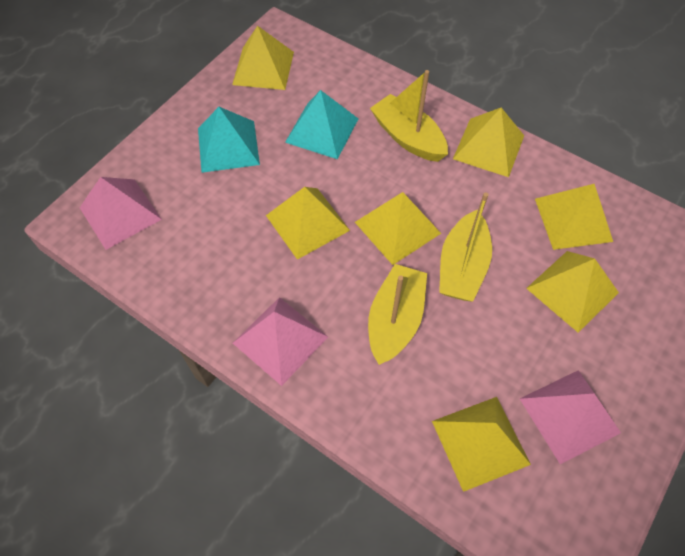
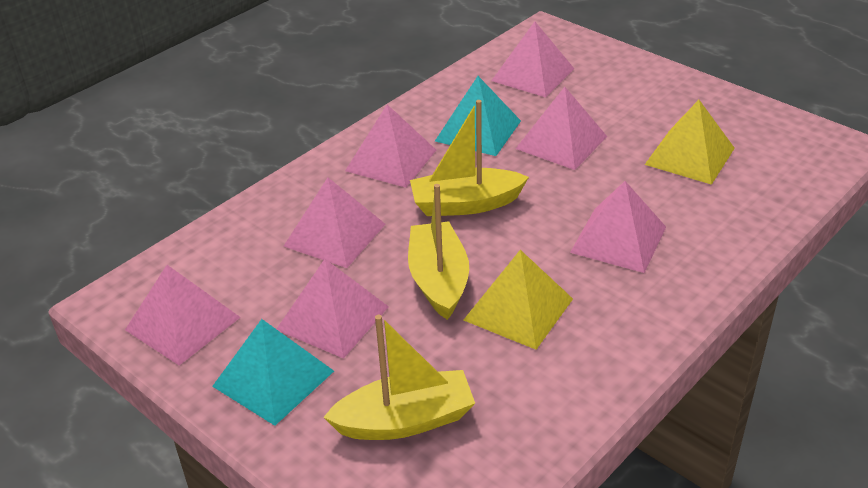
pink pyramid: 3 -> 7
yellow pyramid: 7 -> 2

